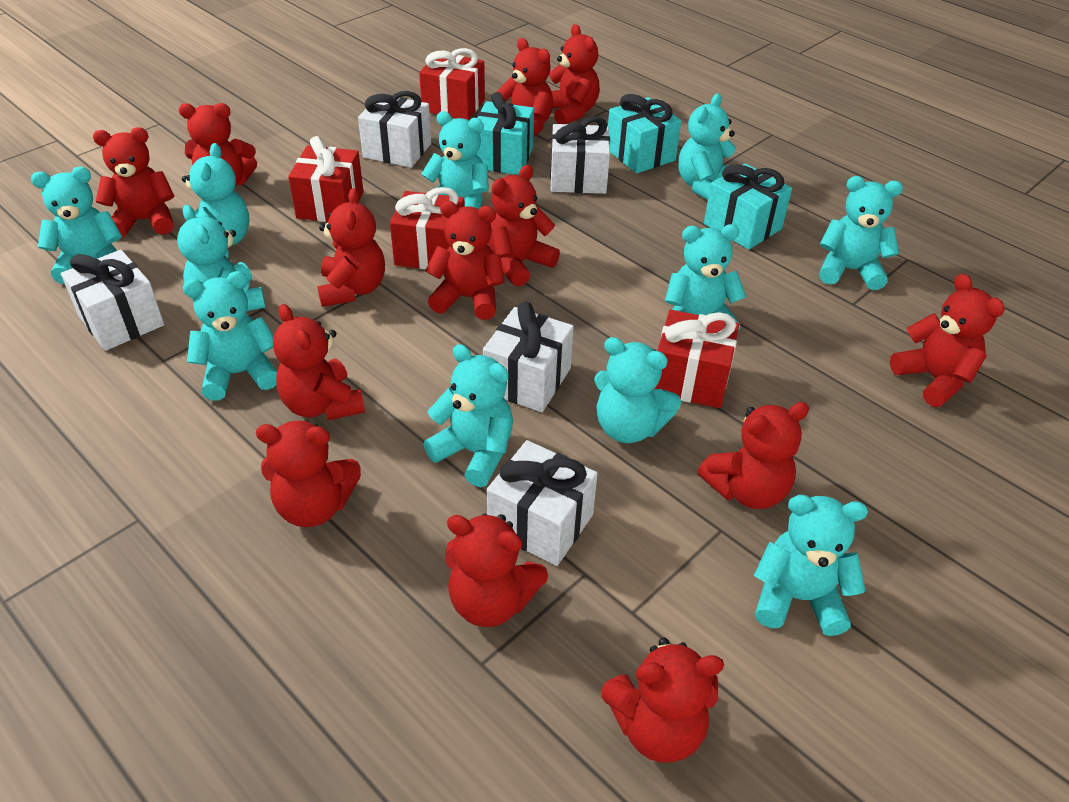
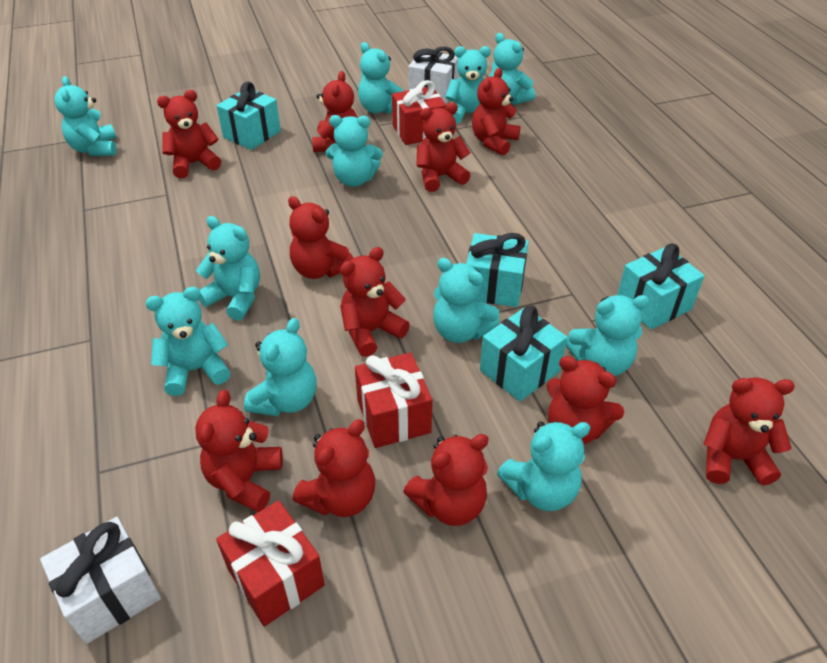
red gift: 4 -> 3
red teddy bear: 13 -> 11
turquoise gift: 3 -> 4
white gift: 5 -> 2

